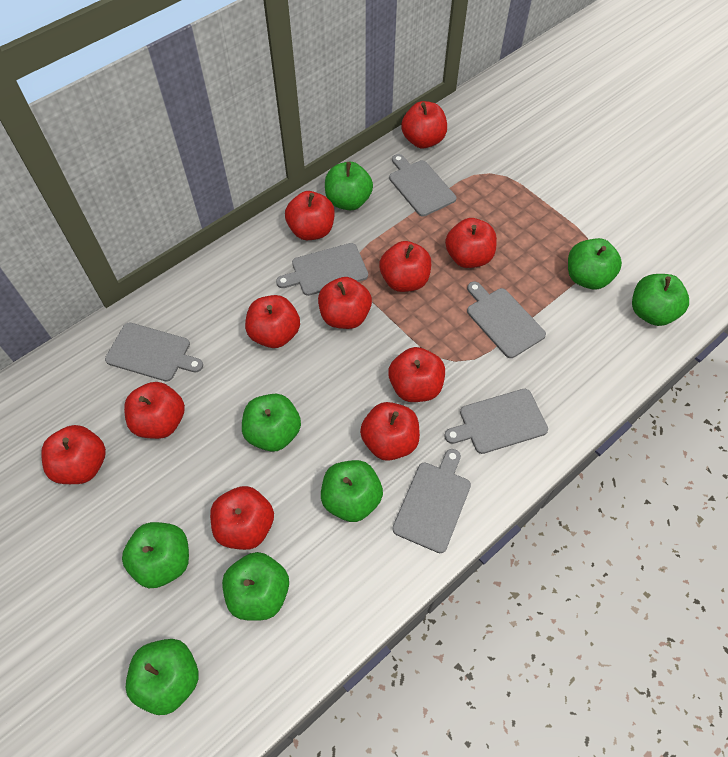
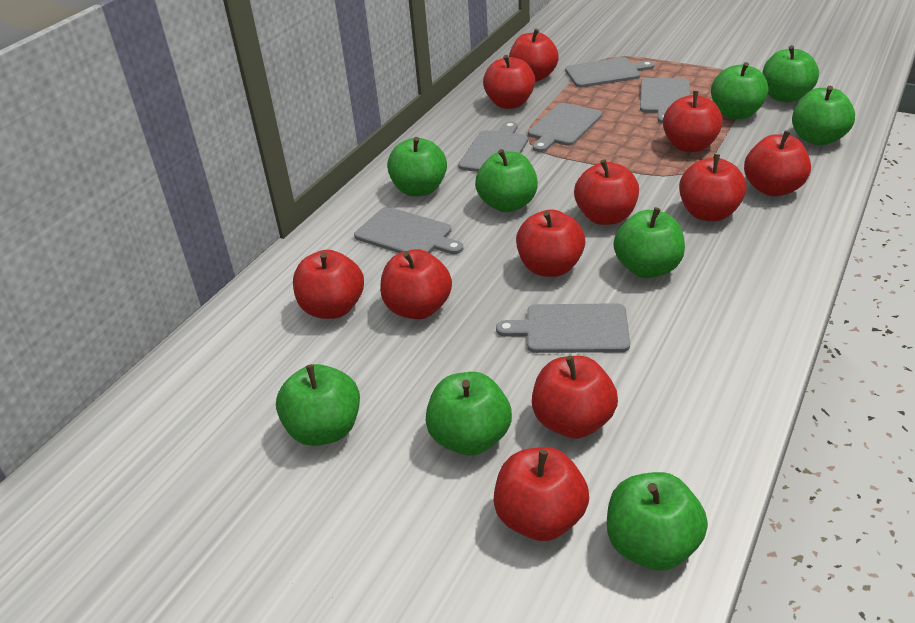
green apple: 8 -> 9

